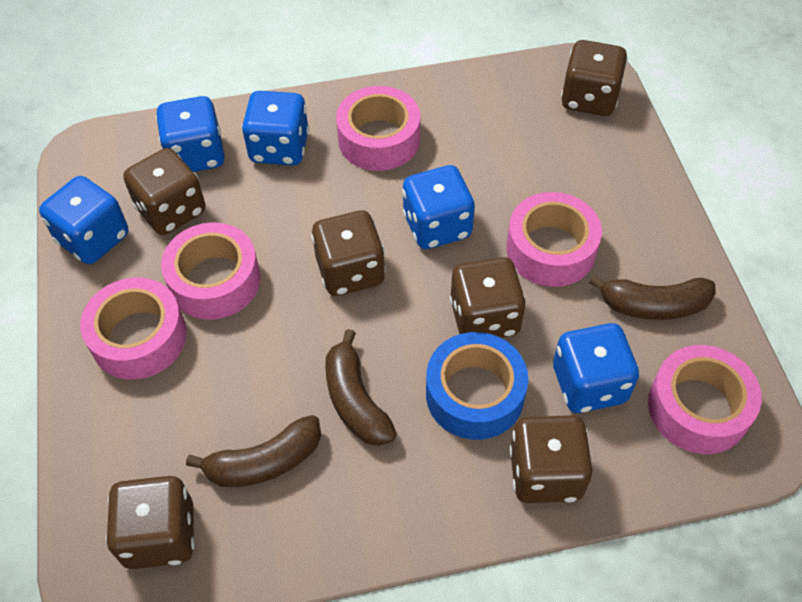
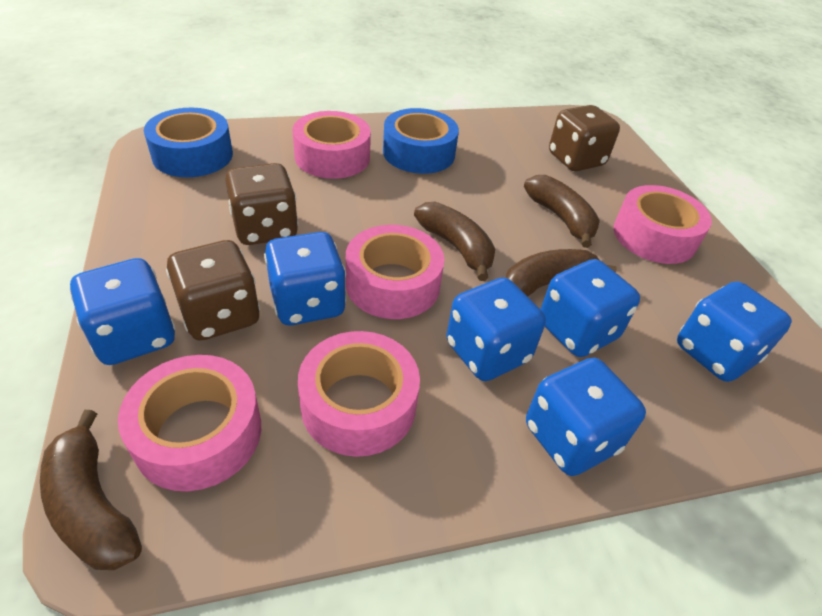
blue dice: 5 -> 6
blue tape: 1 -> 2
brown banana: 3 -> 4
brown dice: 6 -> 3

